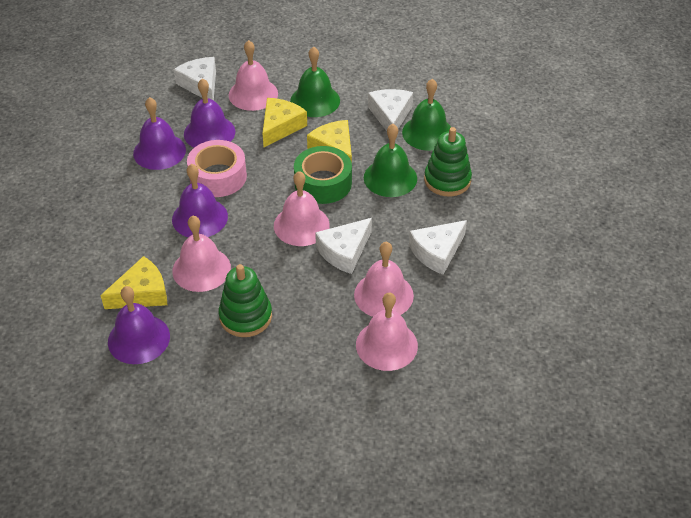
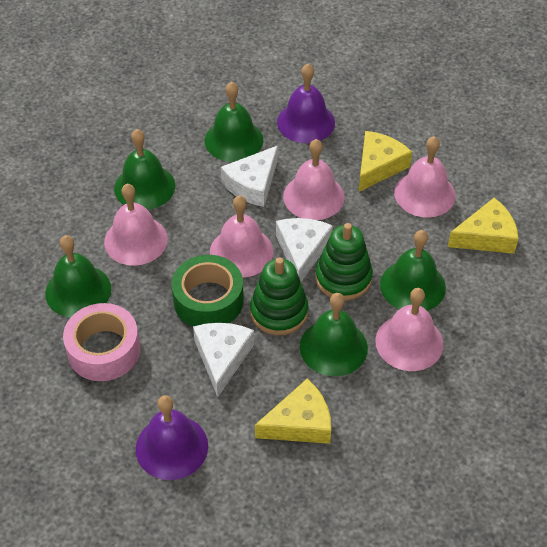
green bell: 3 -> 5
purple bell: 4 -> 2
white cheese: 4 -> 3

